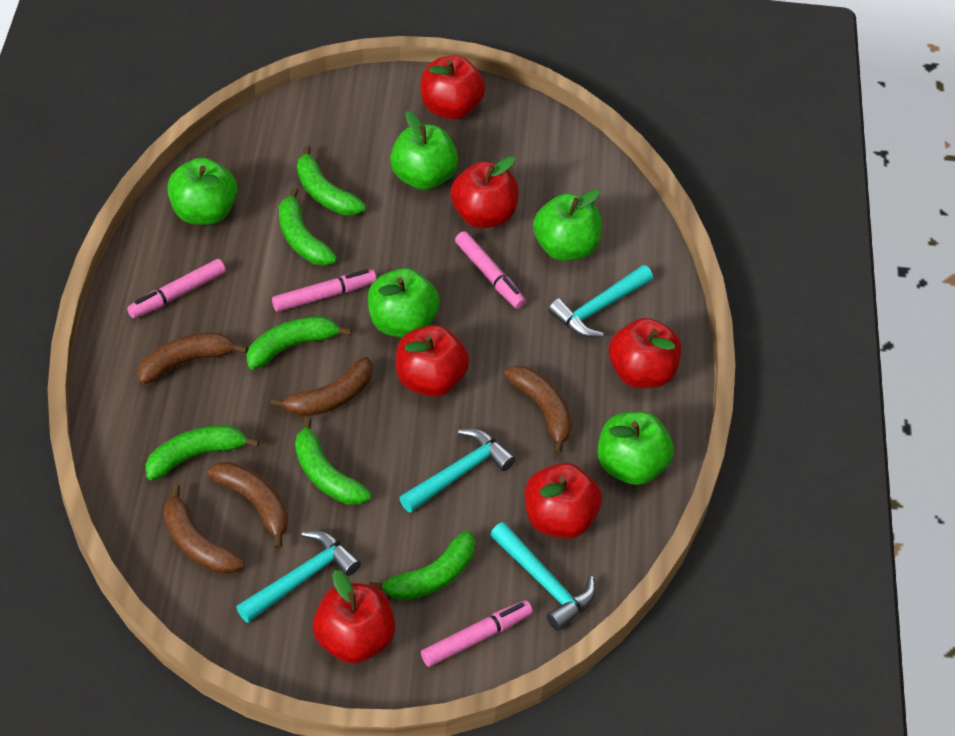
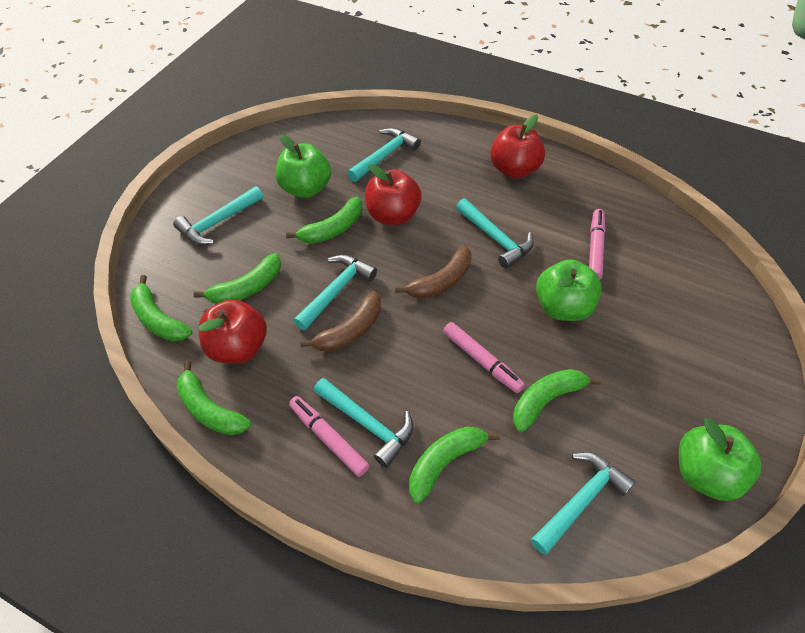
brown banana: 5 -> 2
green apple: 5 -> 3
pink marker: 4 -> 3
red apple: 6 -> 3
turquoise hammer: 4 -> 6

